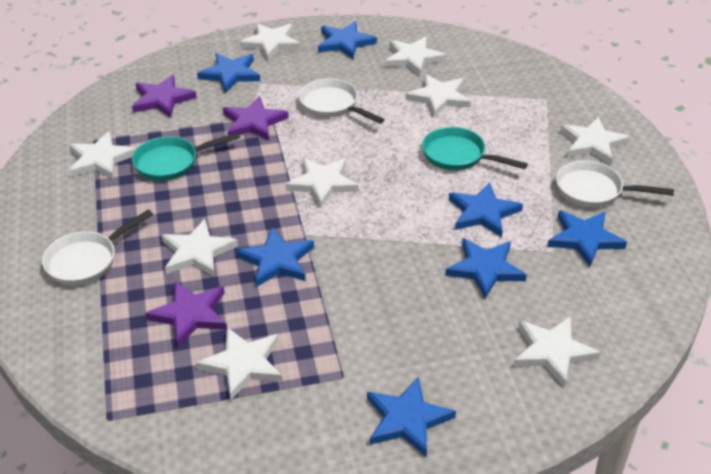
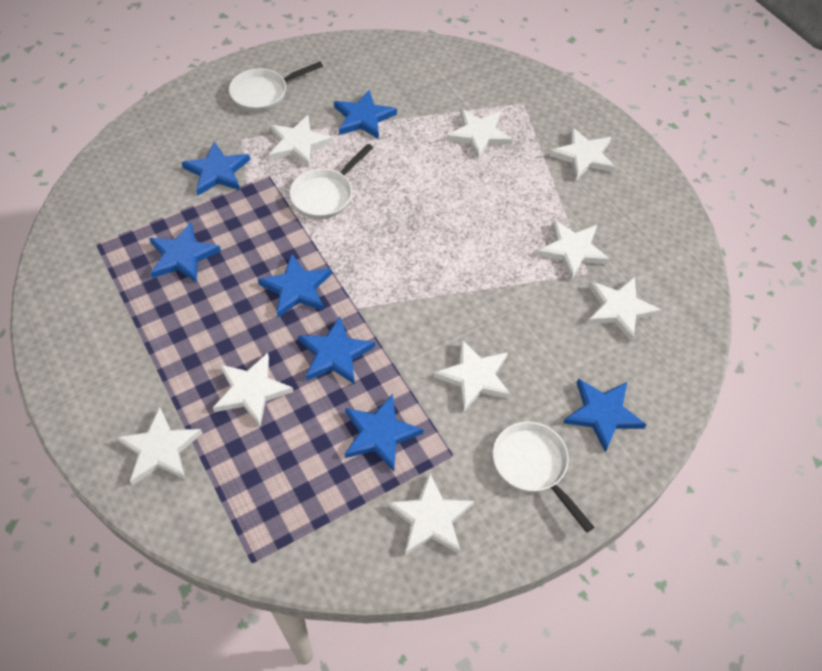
purple star: 3 -> 0
turquoise pan: 2 -> 0

